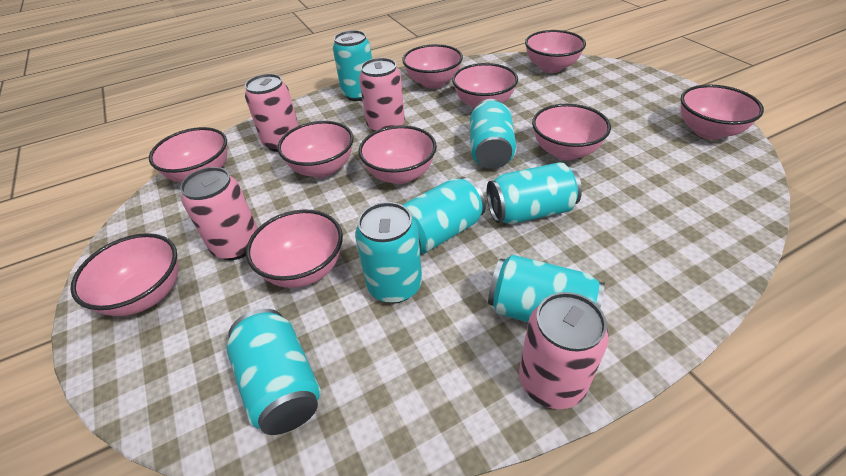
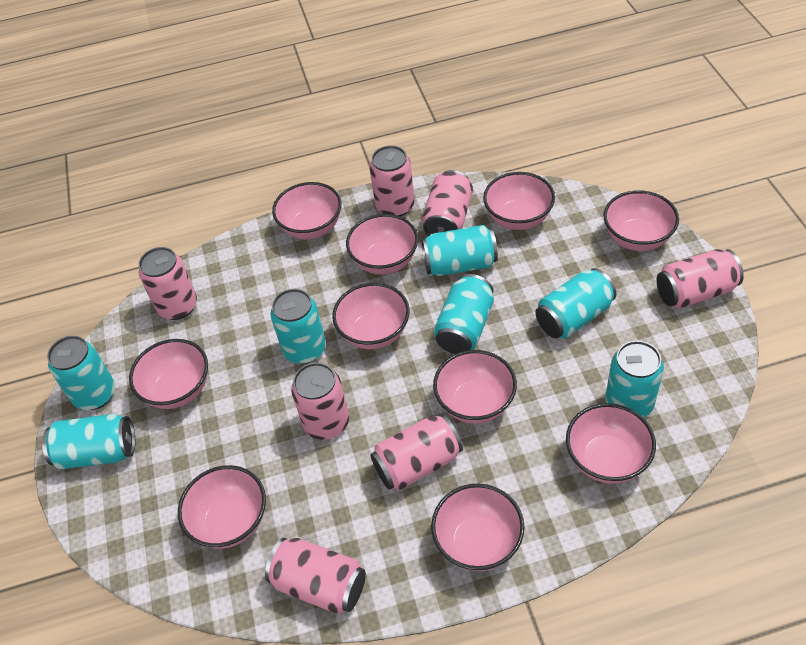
pink can: 4 -> 7

